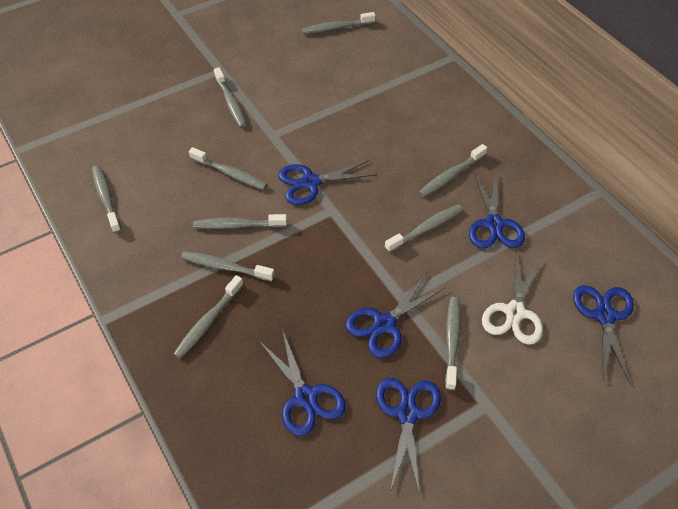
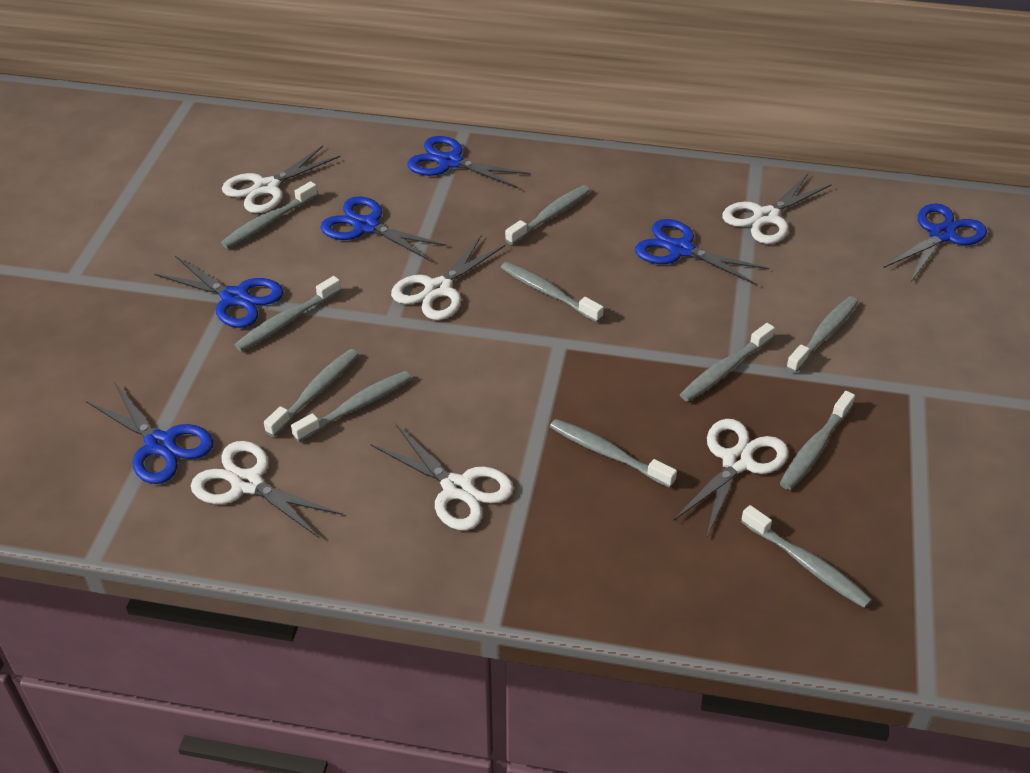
grey toothbrush: 10 -> 11
white scissors: 1 -> 6

